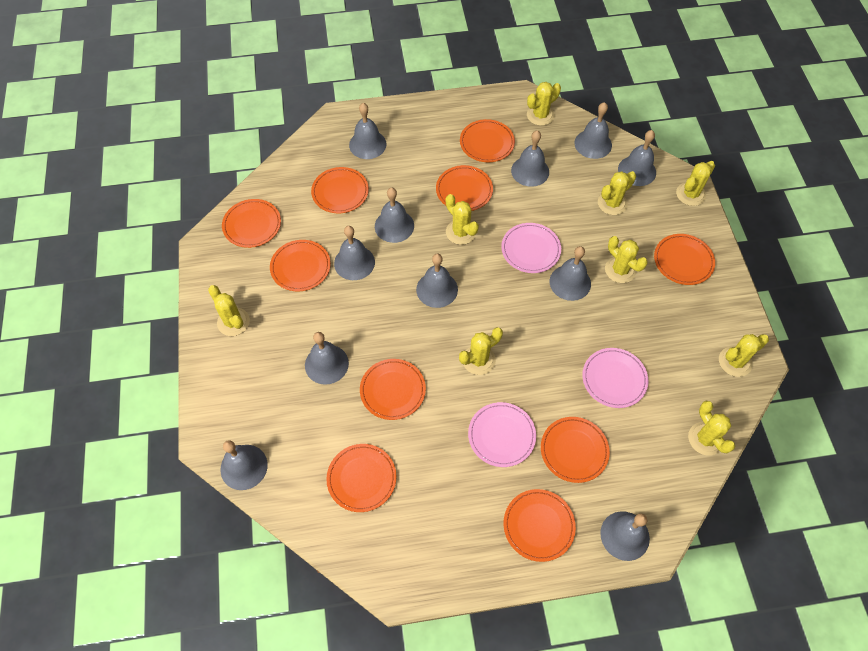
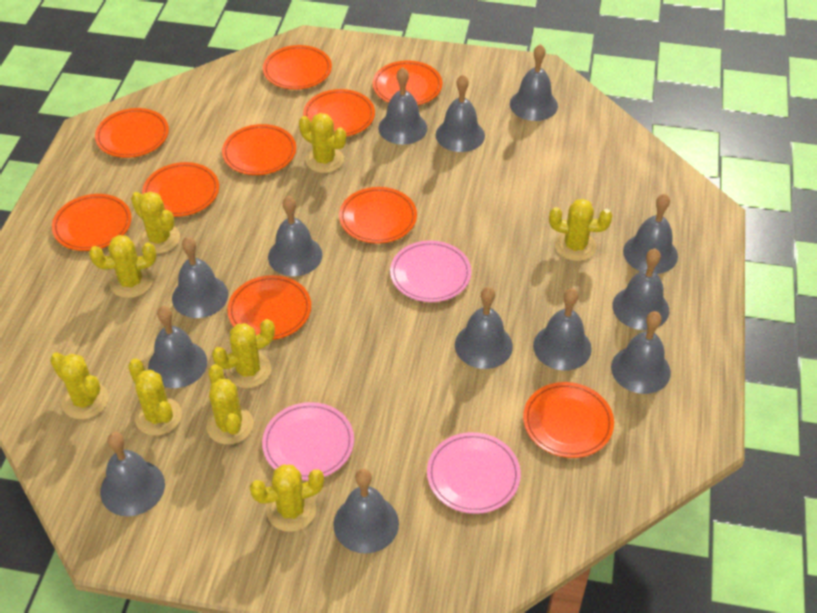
grey bell: 11 -> 13

